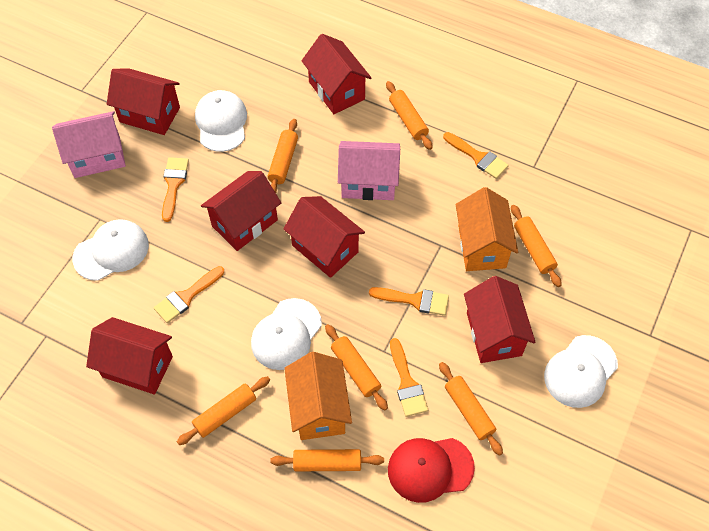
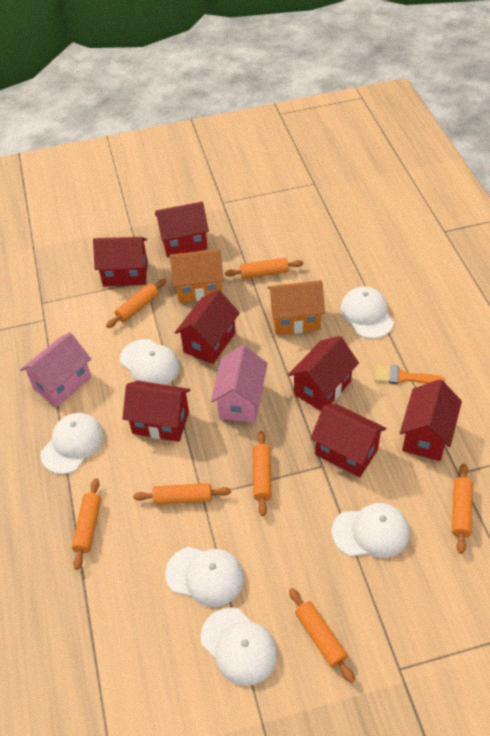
orange brush: 5 -> 1
red cap: 1 -> 0
red house: 6 -> 7
white cap: 4 -> 6

